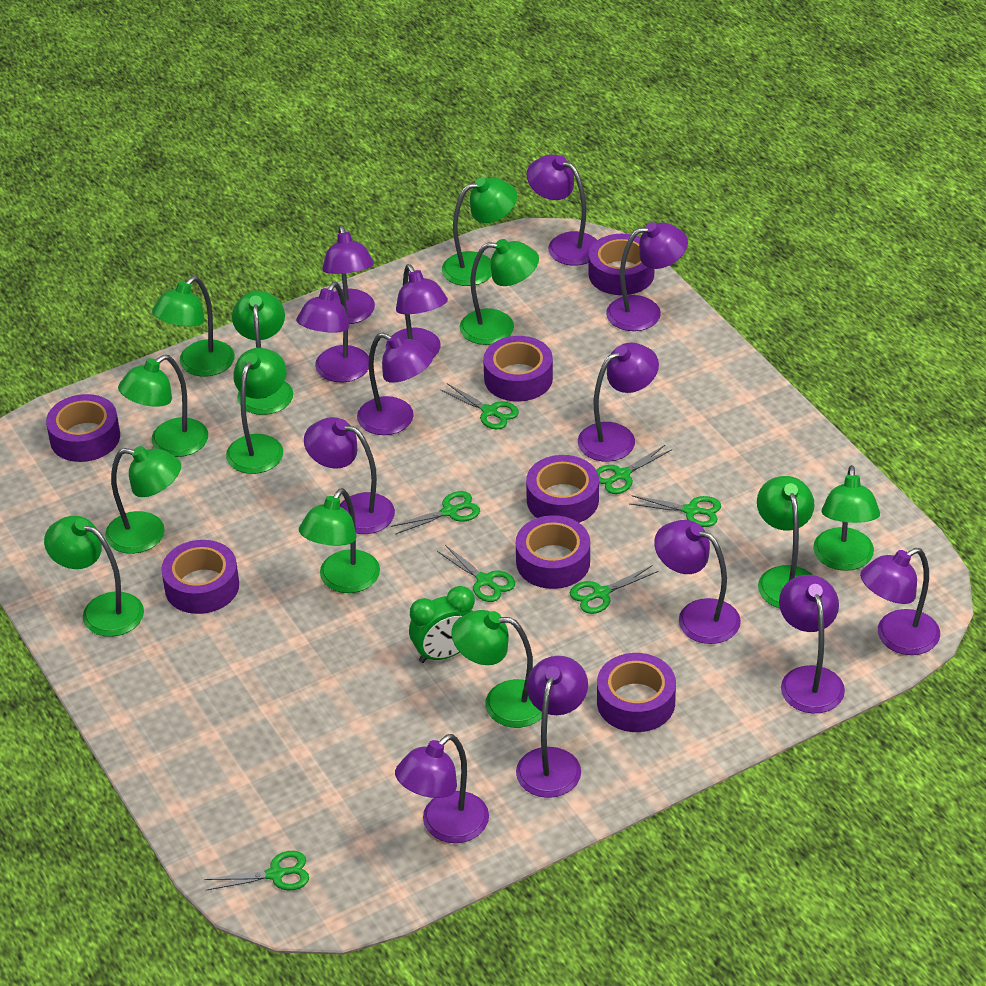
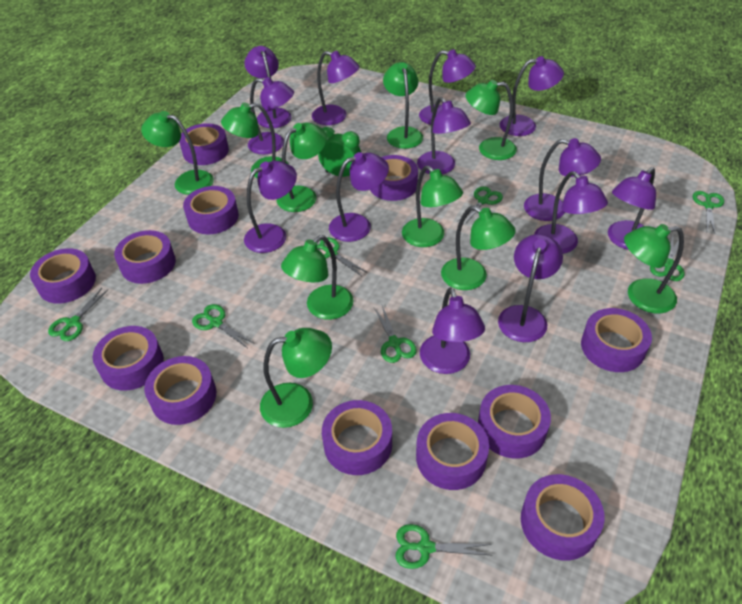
green lamp: 12 -> 10
green scissors: 7 -> 8
purple tape: 7 -> 12

